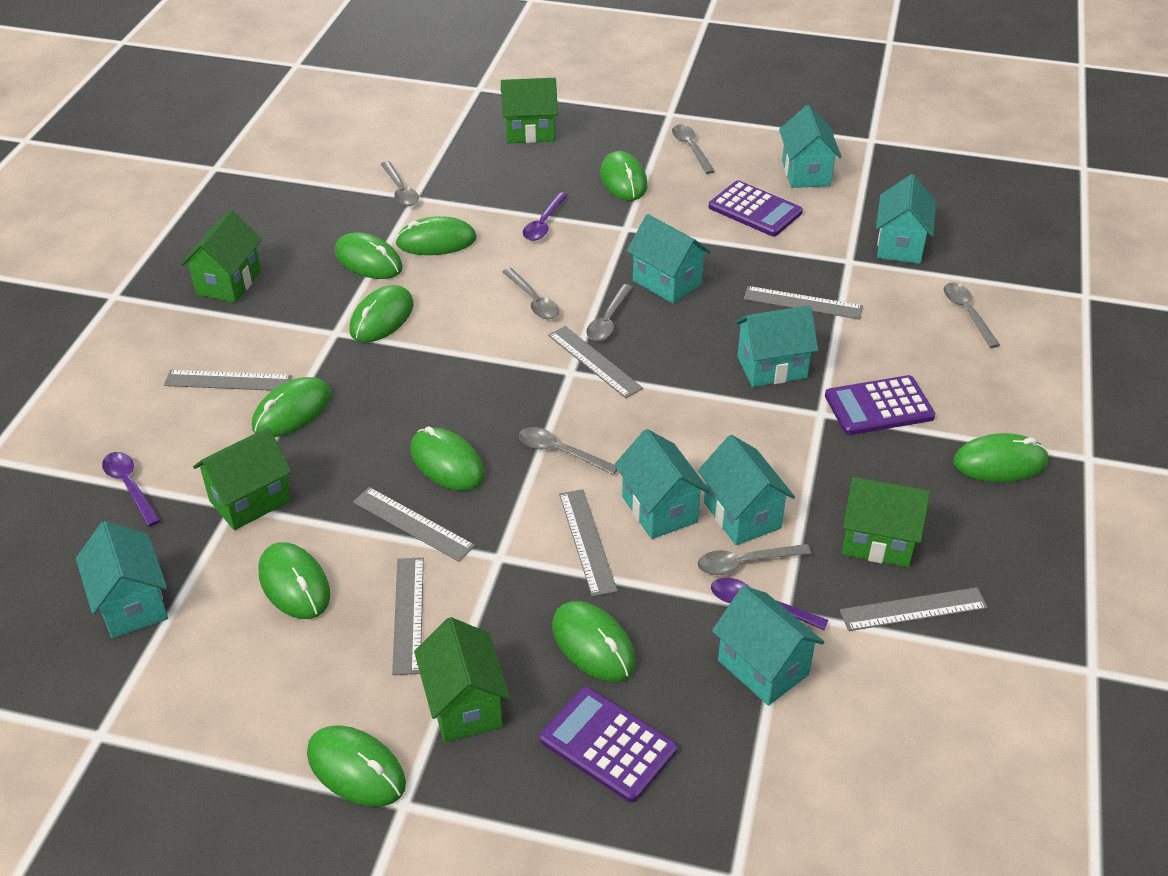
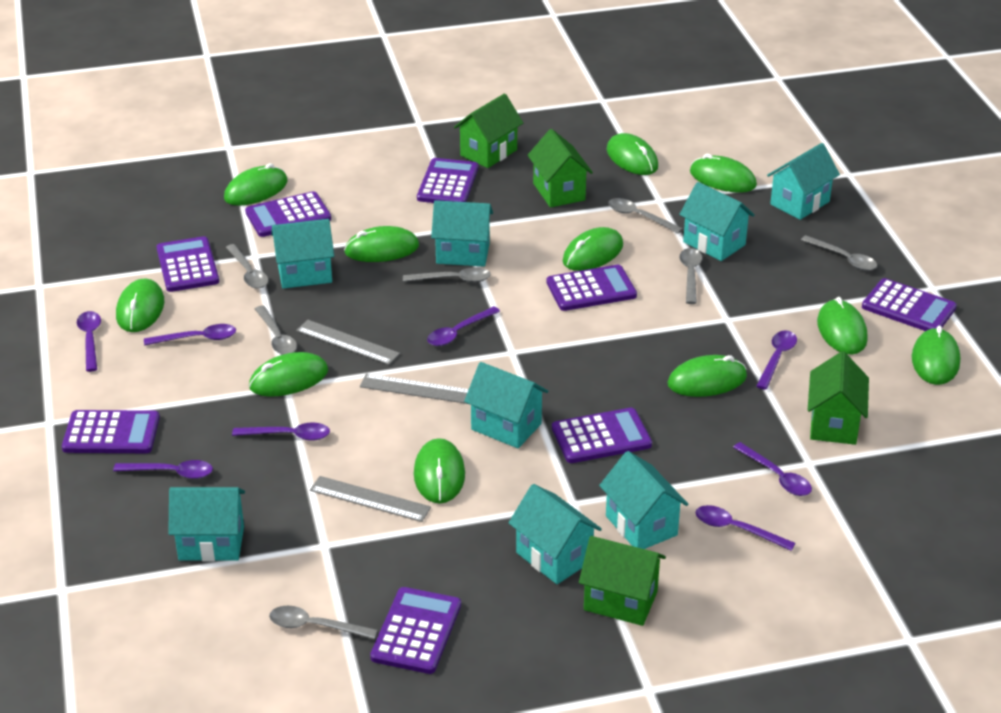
green house: 5 -> 4
green mouse: 10 -> 11
grey ruler: 7 -> 3
purple calculator: 3 -> 8
purple spoon: 3 -> 8

